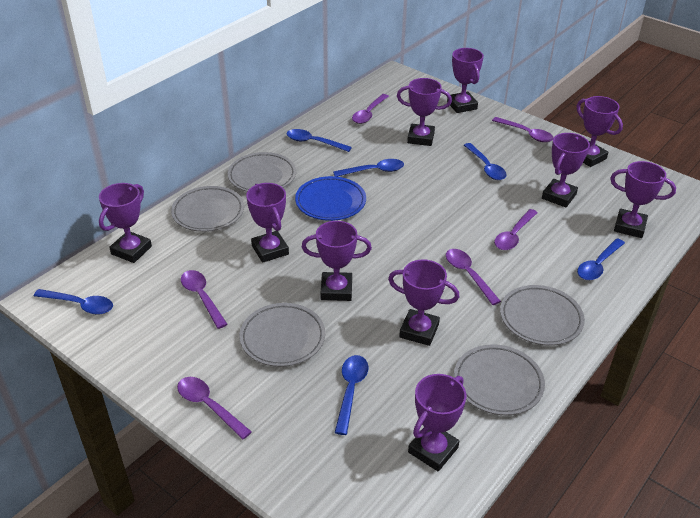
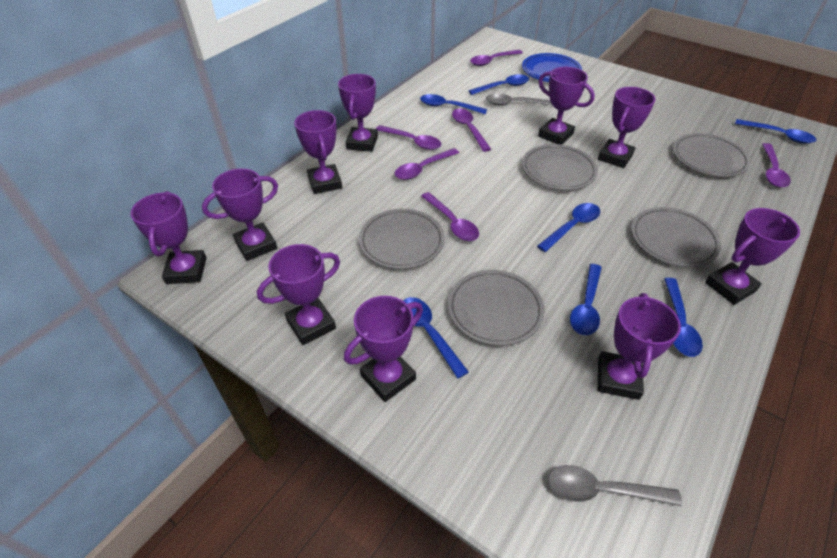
blue spoon: 6 -> 7
grey spoon: 0 -> 2

